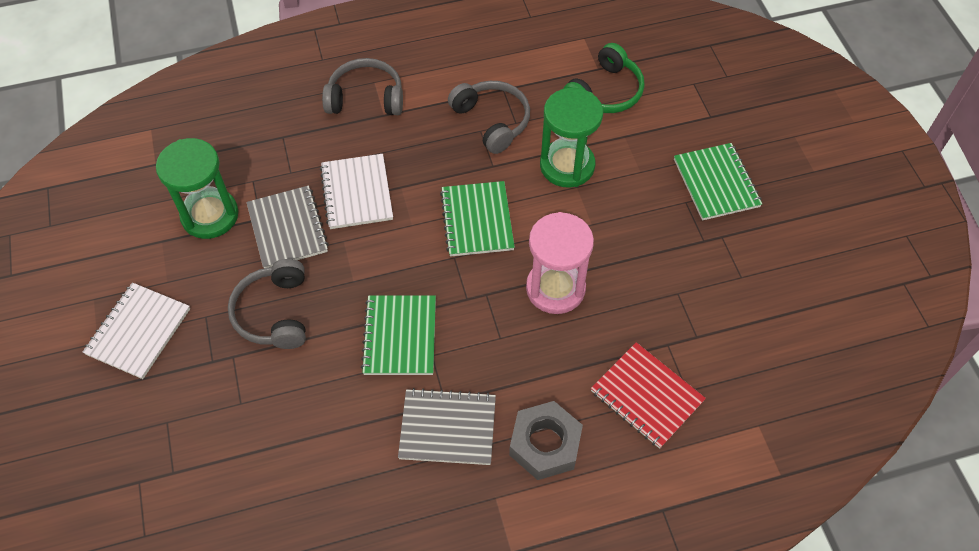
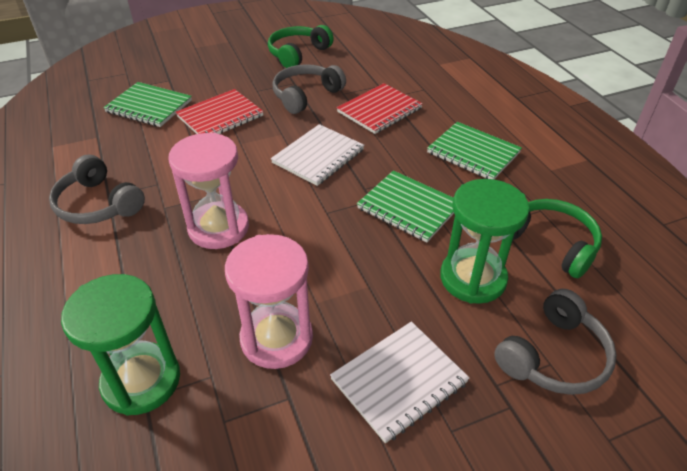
green headphones: 1 -> 2
grey notebook: 2 -> 0
grey nut: 1 -> 0
pink hourglass: 1 -> 2
red notebook: 1 -> 2

